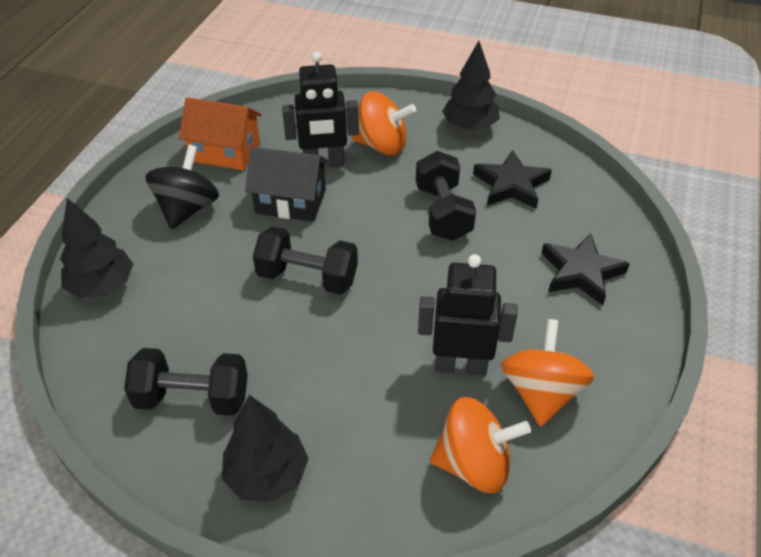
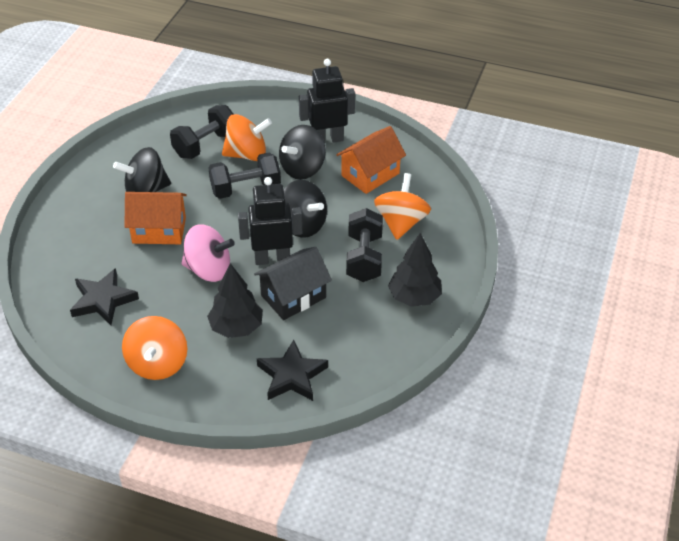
black spinning top: 1 -> 3
black tree: 3 -> 2
orange house: 1 -> 2
pink spinning top: 0 -> 1

